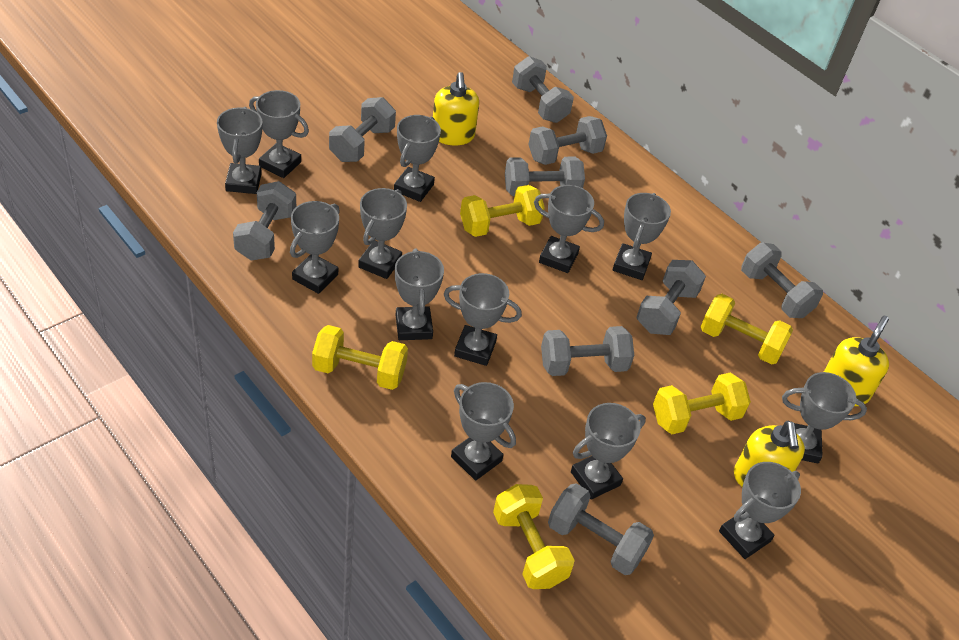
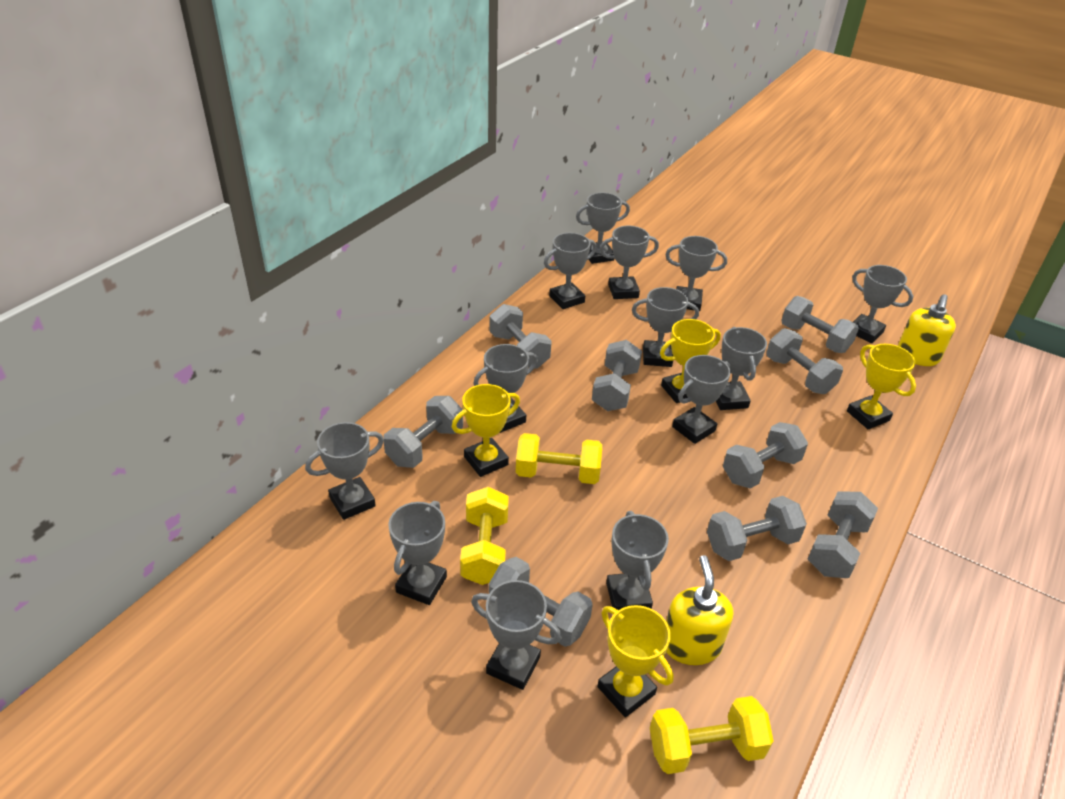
yellow dumbbell: 5 -> 3
yellow soap dispenser: 3 -> 2
yellow trophy: 0 -> 4

